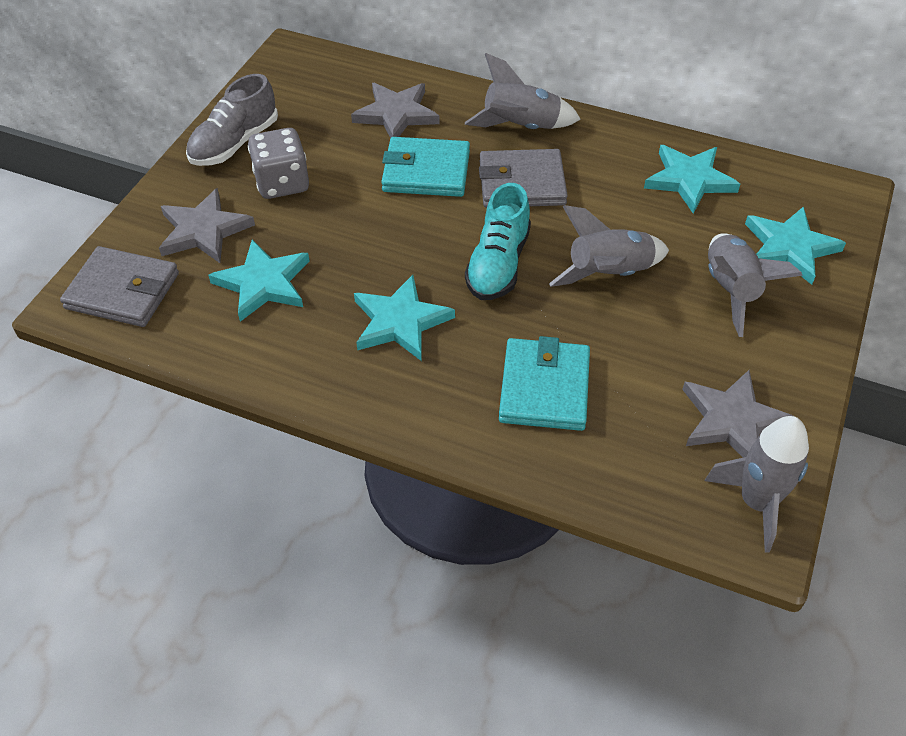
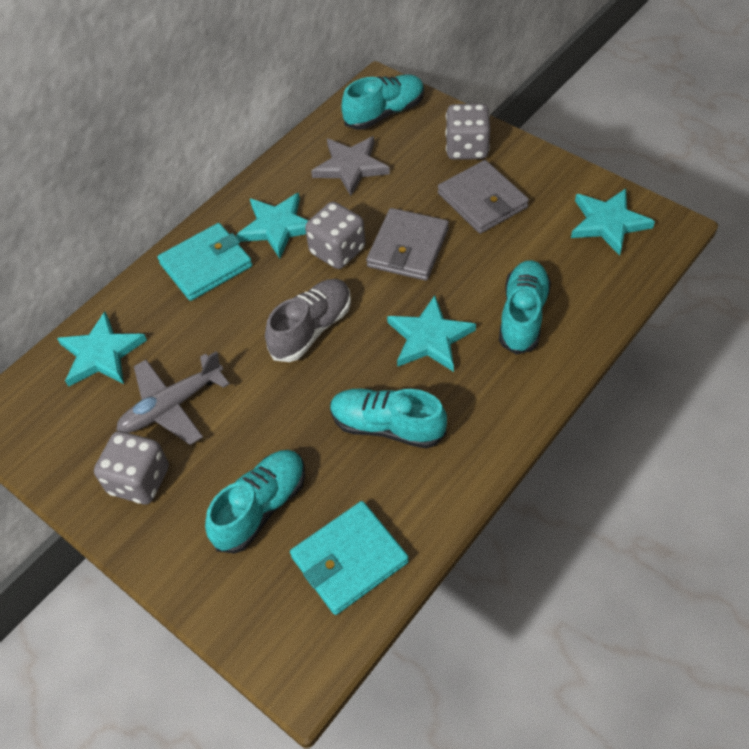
grey dice: 1 -> 3
grey plane: 0 -> 1
grey rocket: 4 -> 0
grey star: 3 -> 1
turquoise shoe: 1 -> 4

